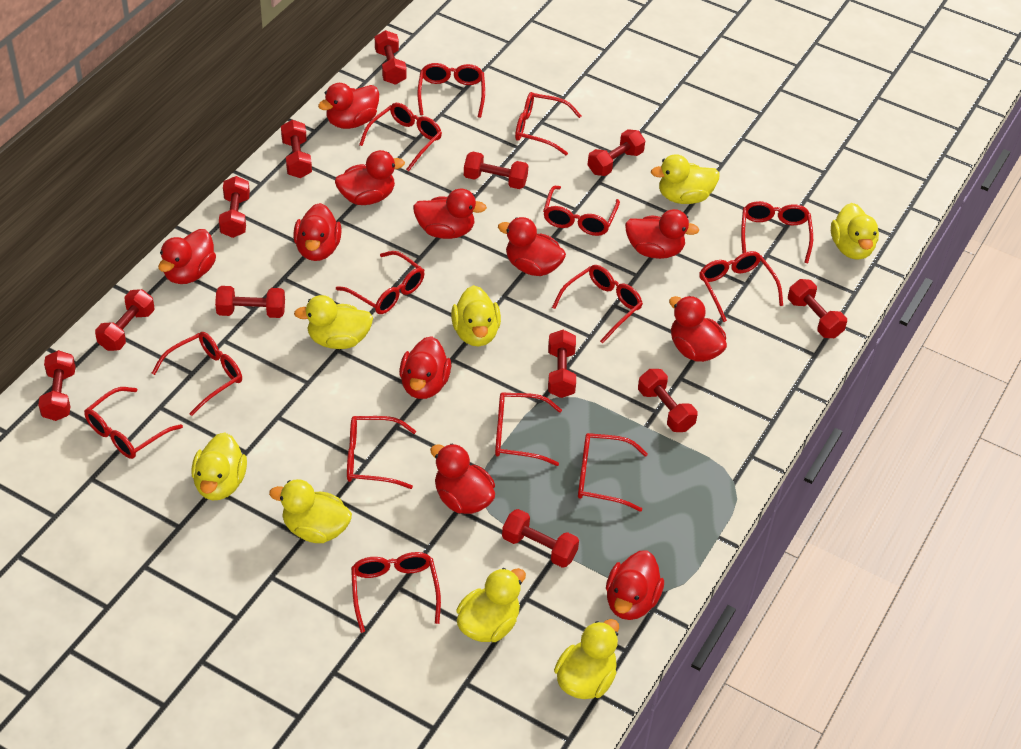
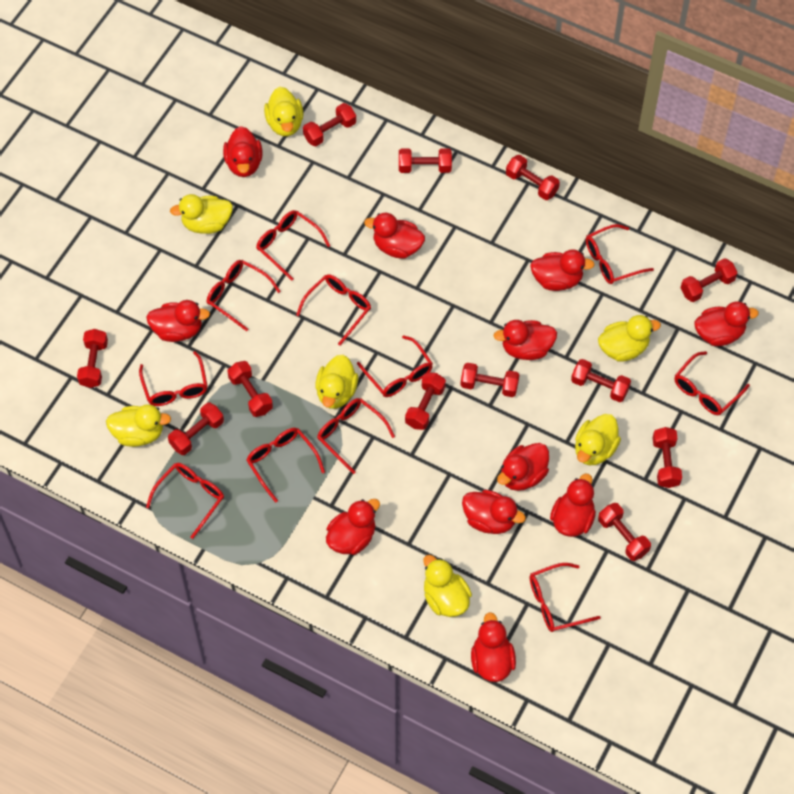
red glasses: 14 -> 11
yellow duck: 8 -> 7

